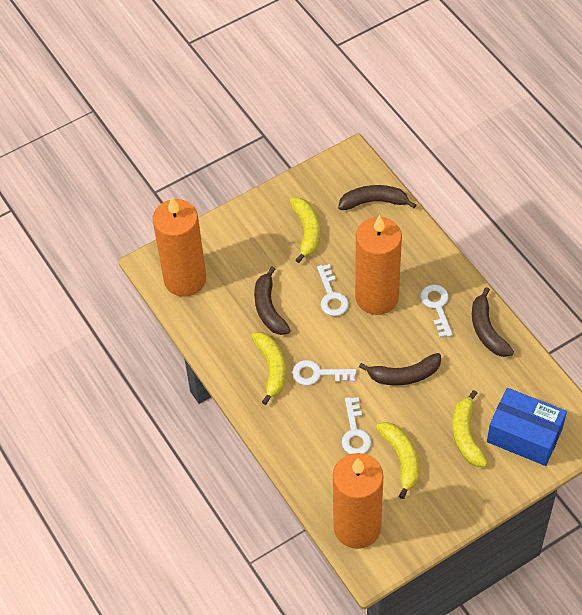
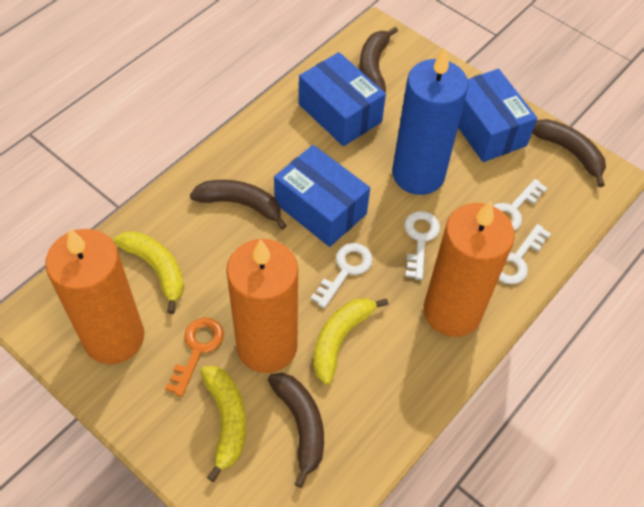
blue box: 1 -> 3
blue candle: 0 -> 1
orange key: 0 -> 1
yellow banana: 4 -> 3

